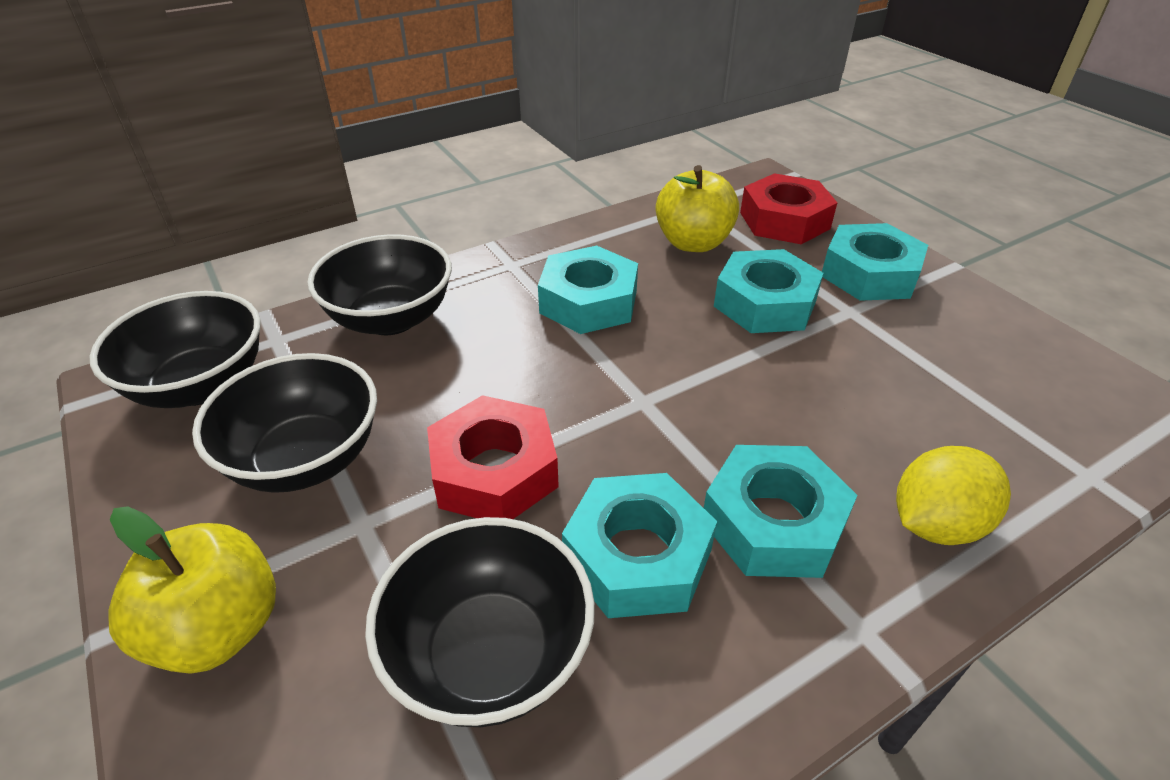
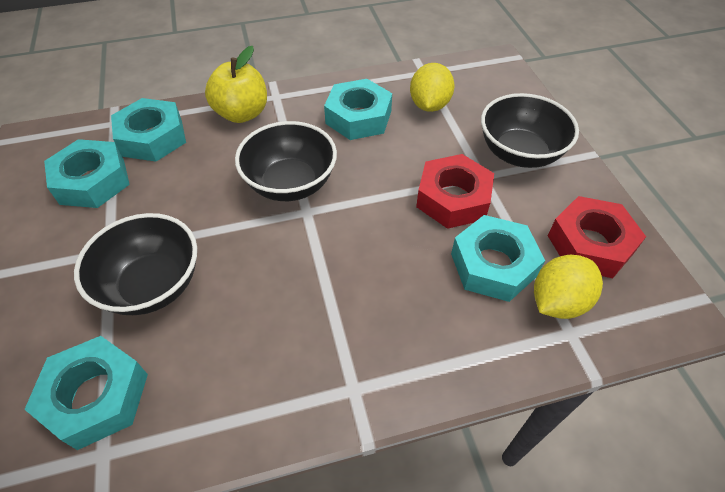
black bowl: 4 -> 3
yellow apple: 2 -> 1
yellow lemon: 1 -> 2

